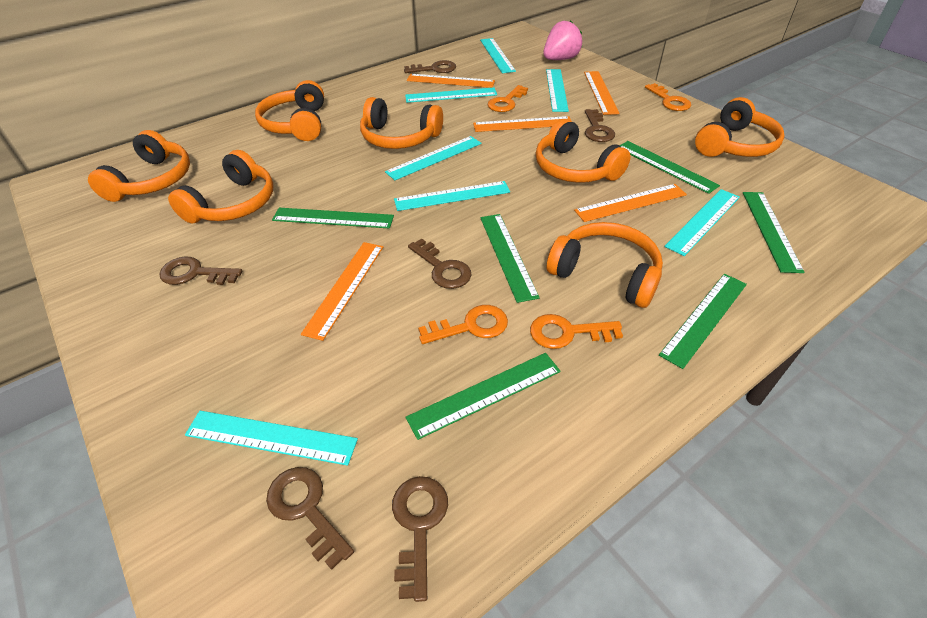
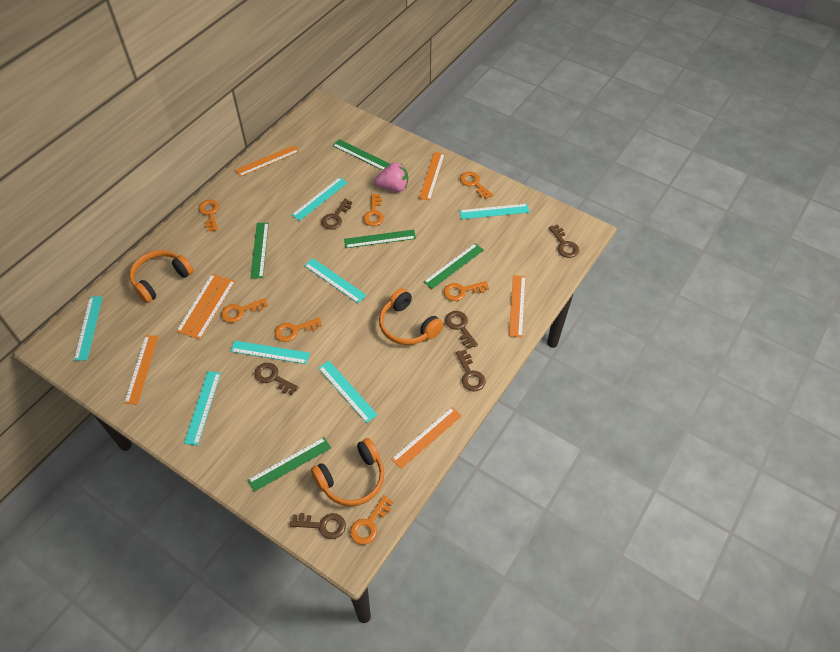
green ruler: 6 -> 5
orange headphones: 7 -> 3
orange key: 4 -> 7
orange ruler: 5 -> 7

